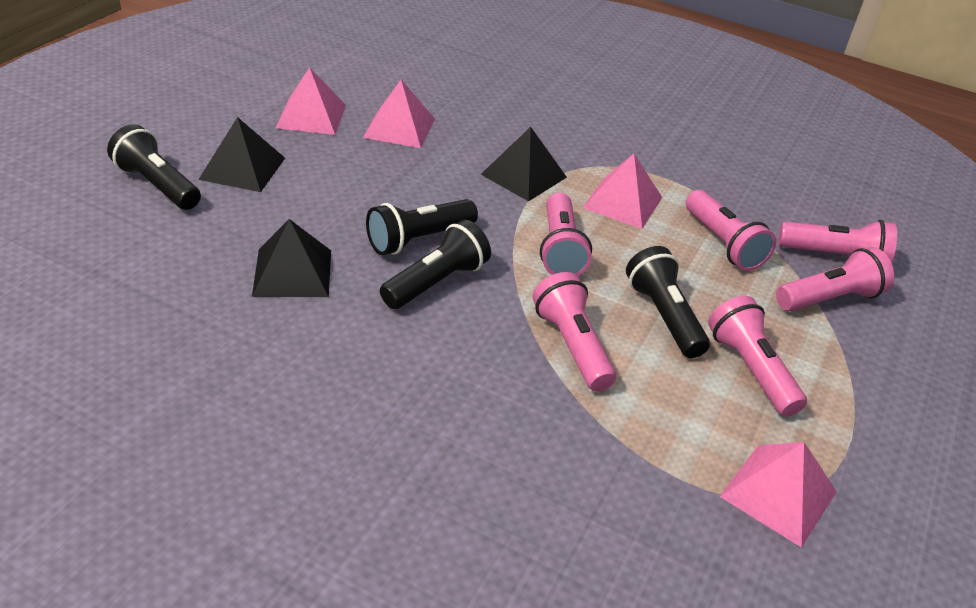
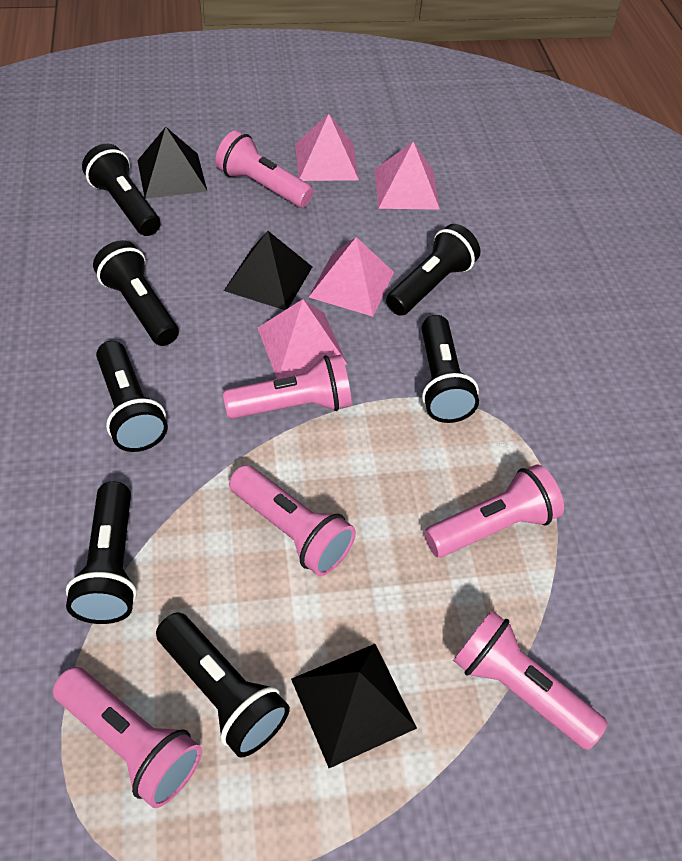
black flashlight: 4 -> 7

